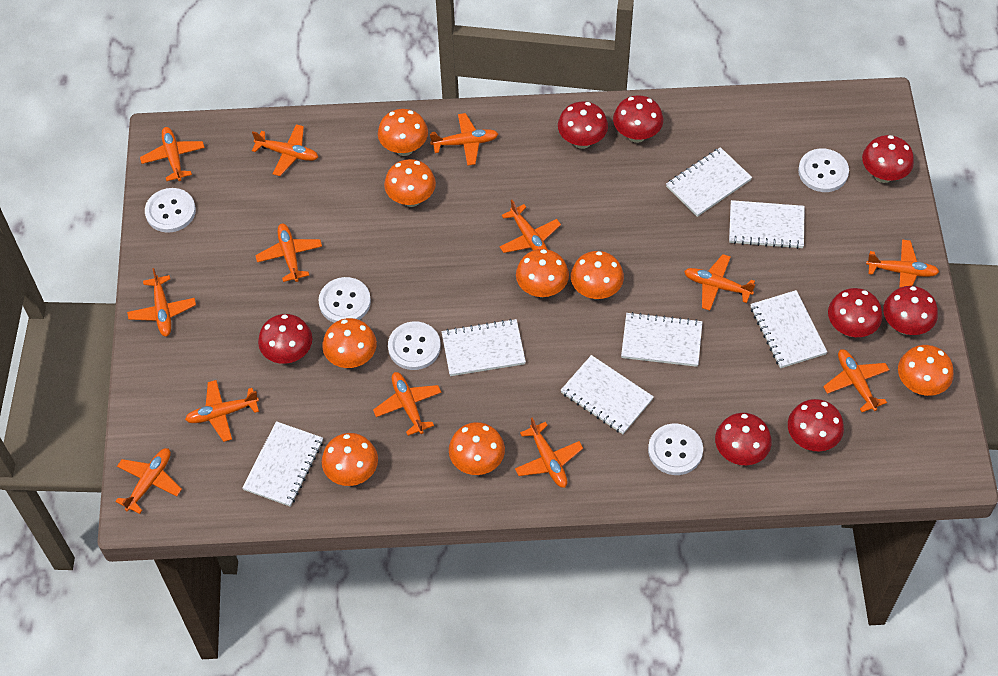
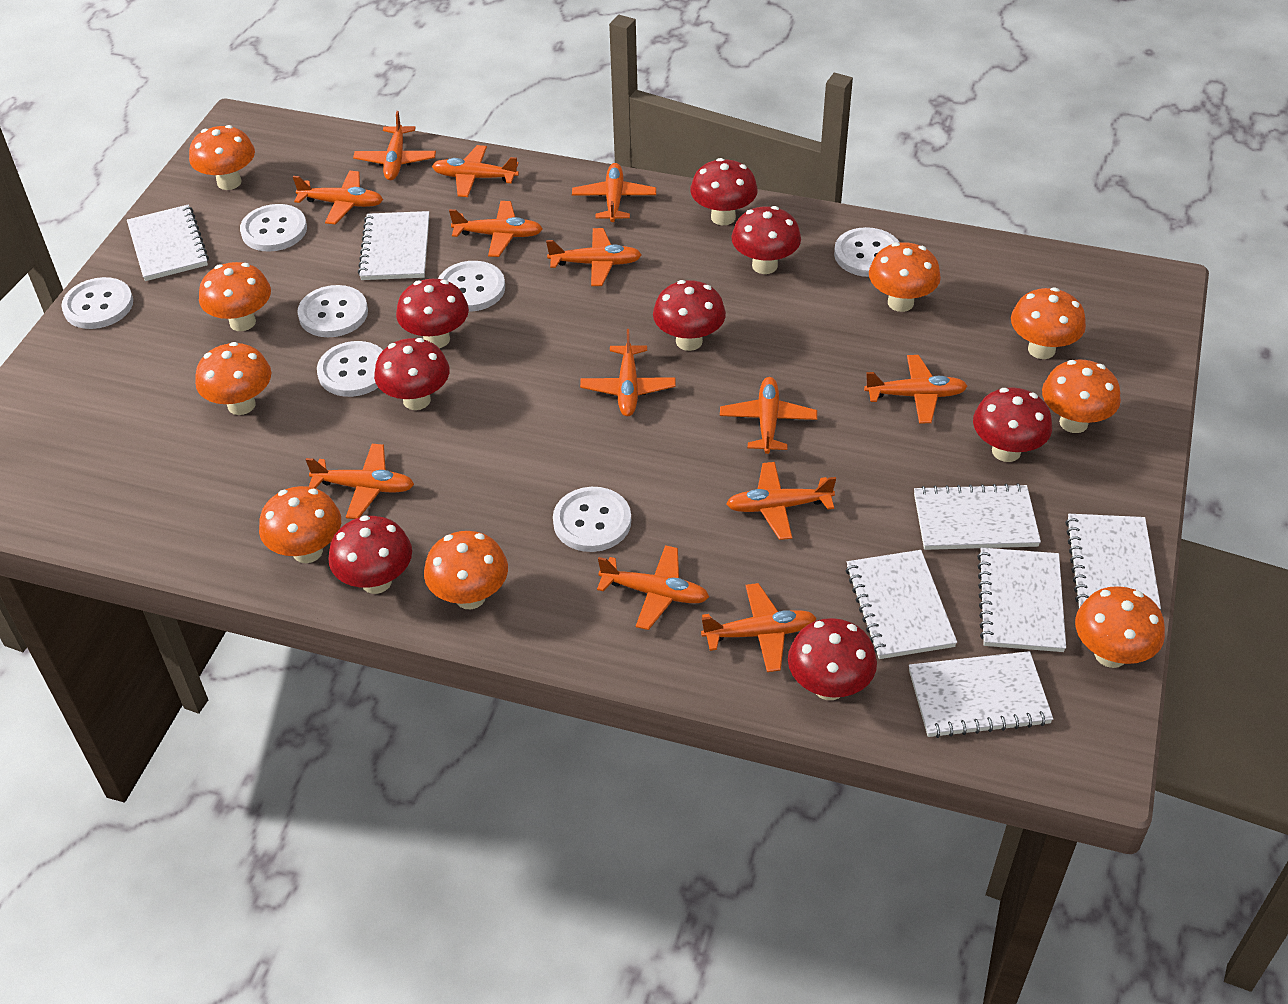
orange mushroom: 8 -> 9
white button: 5 -> 7

